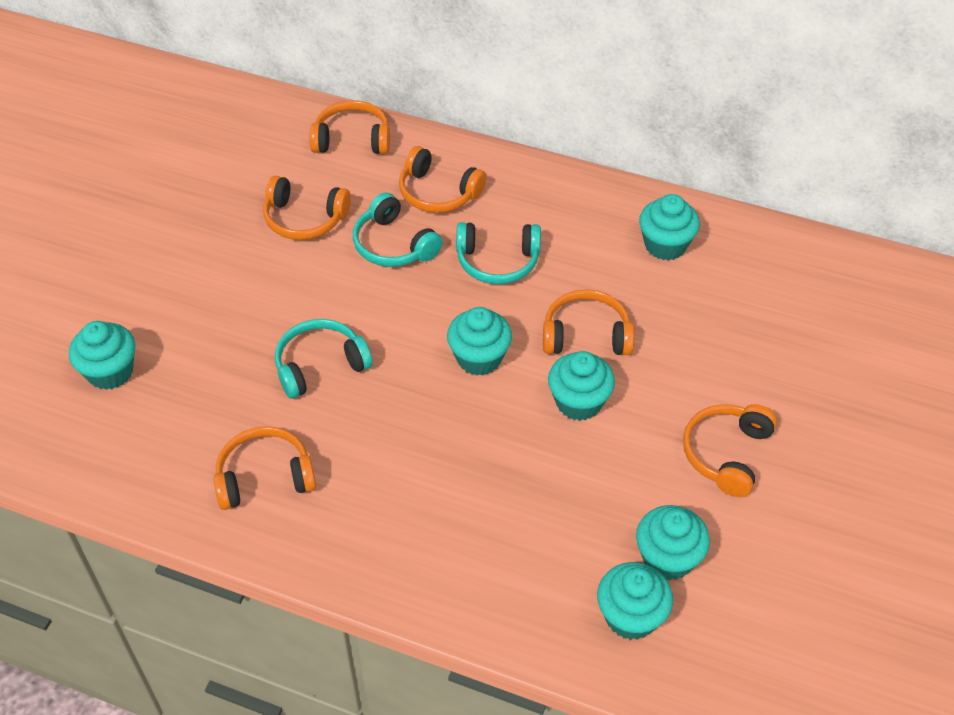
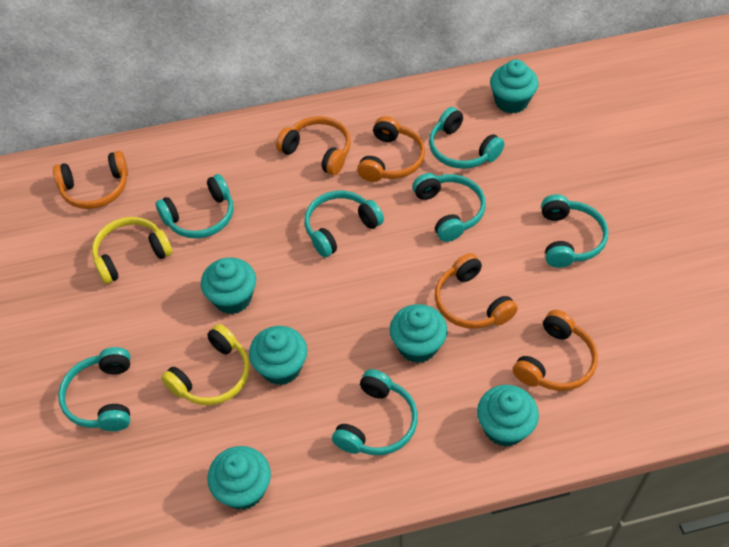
orange headphones: 6 -> 5
turquoise headphones: 3 -> 7
yellow headphones: 0 -> 2

